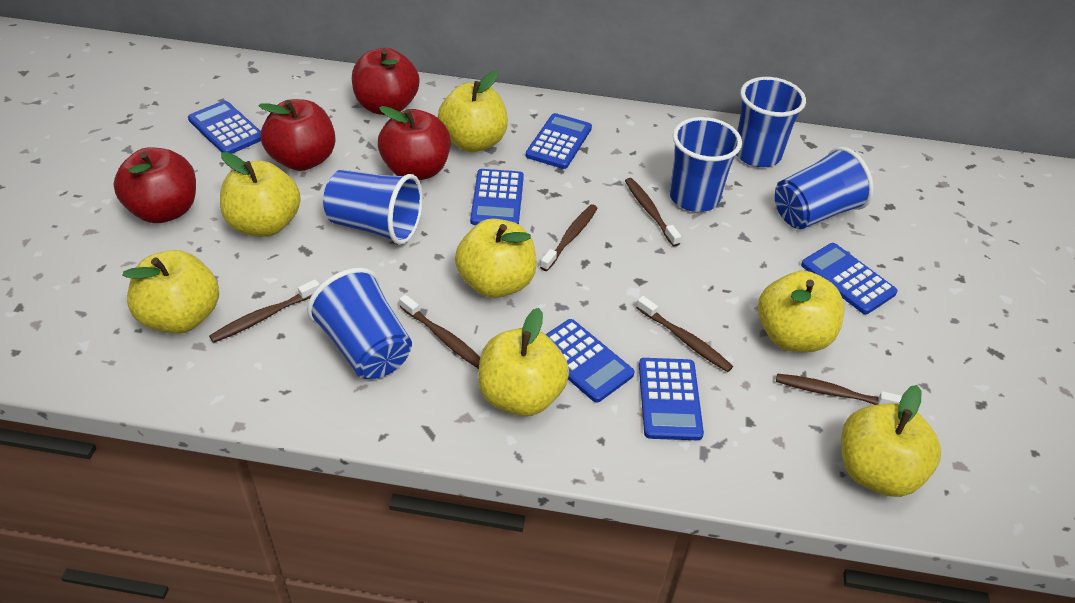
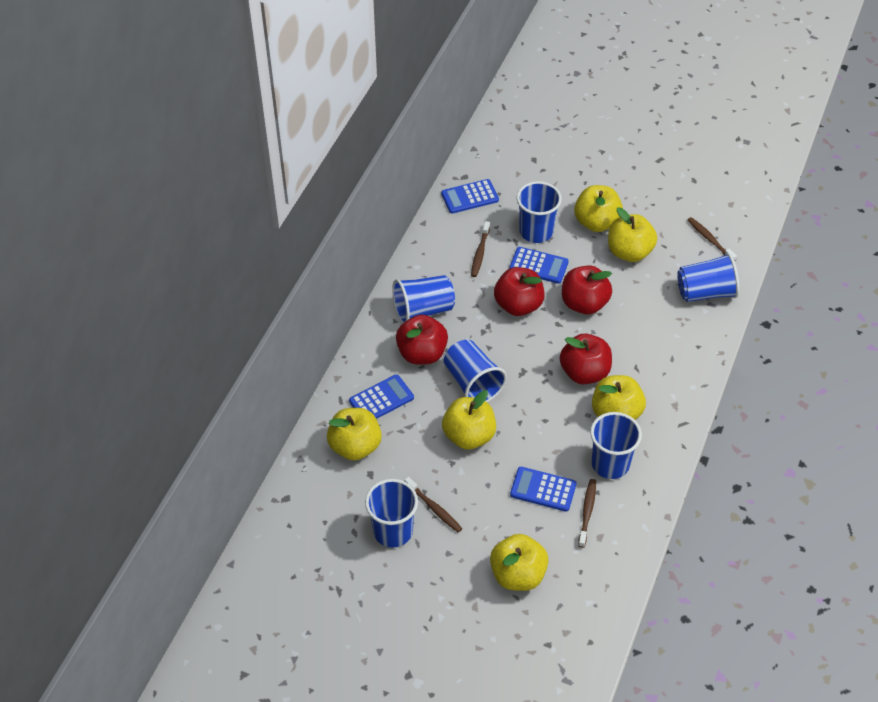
blue calculator: 6 -> 4
blue cup: 5 -> 6
brown toothbrush: 6 -> 4
yellow apple: 7 -> 6

